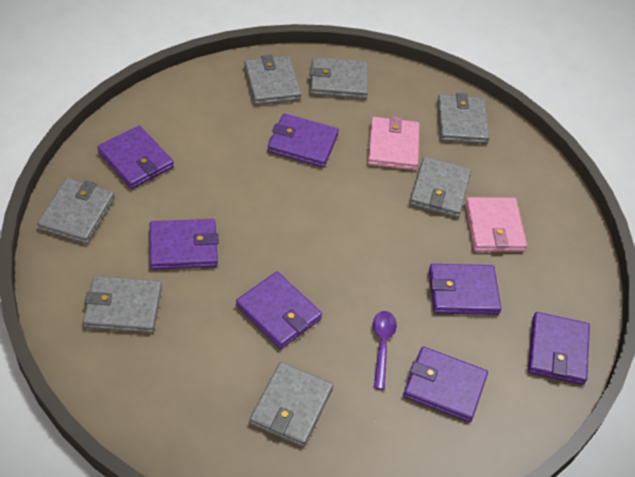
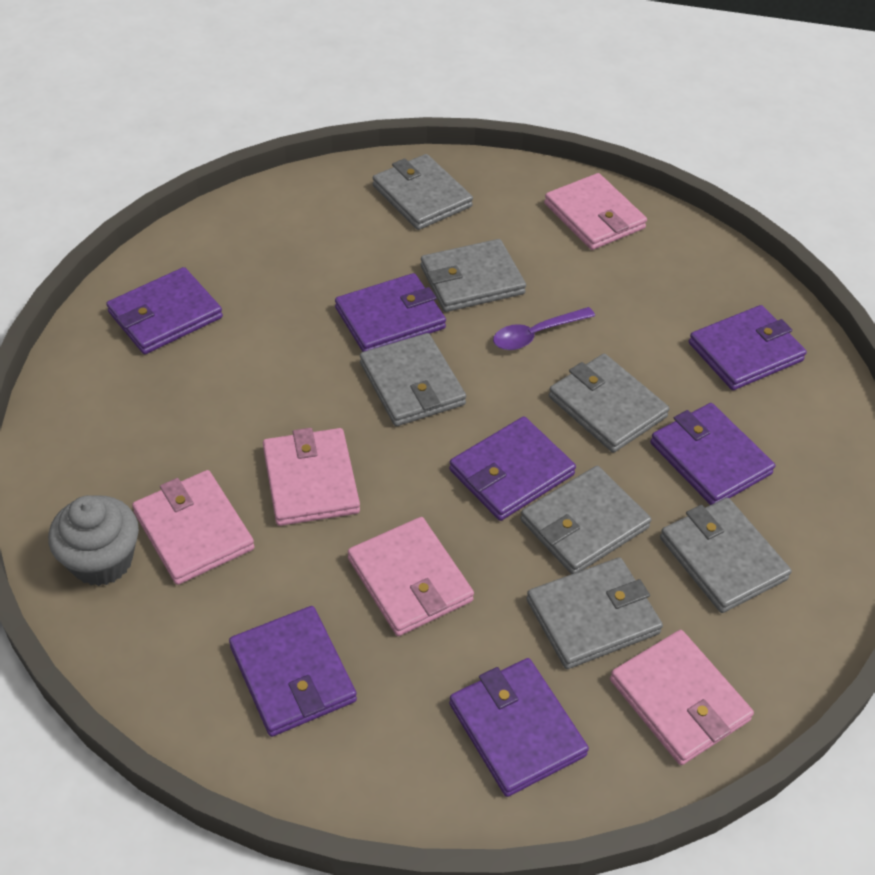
grey cupcake: 0 -> 1
pink wallet: 2 -> 5

